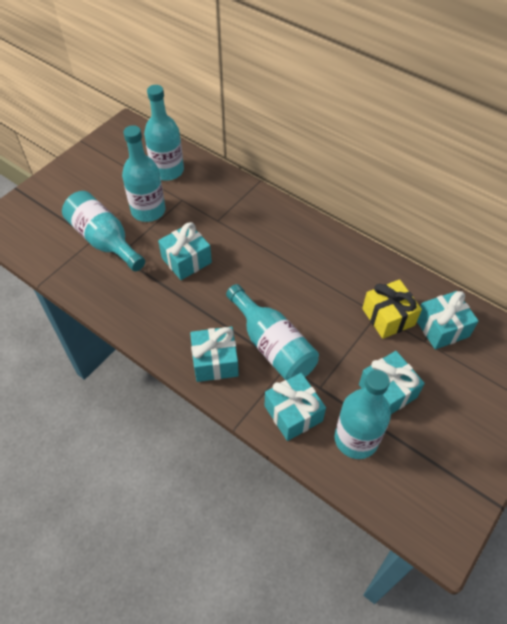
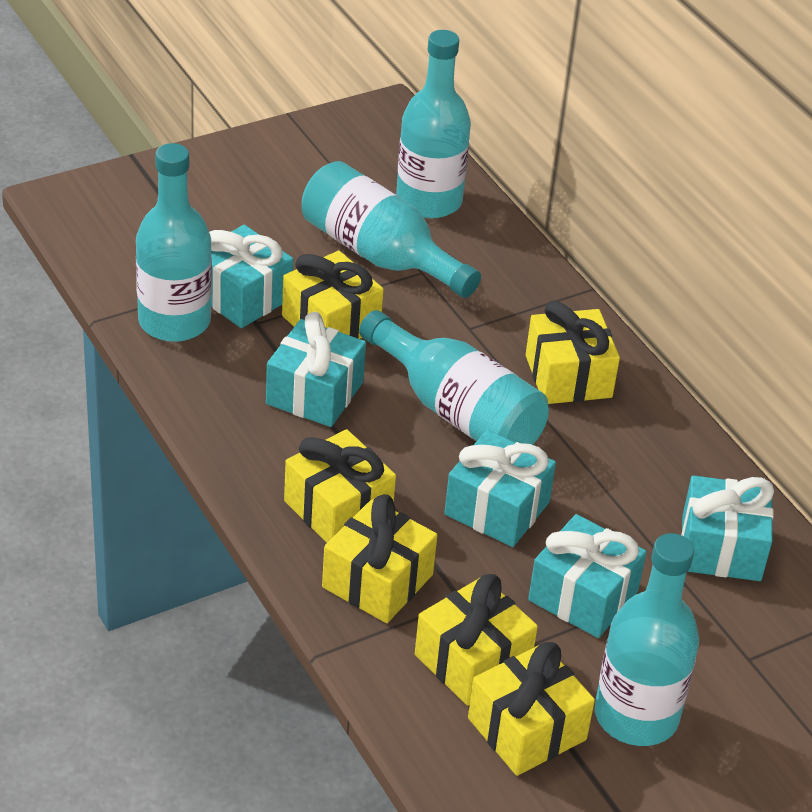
yellow gift: 1 -> 6

